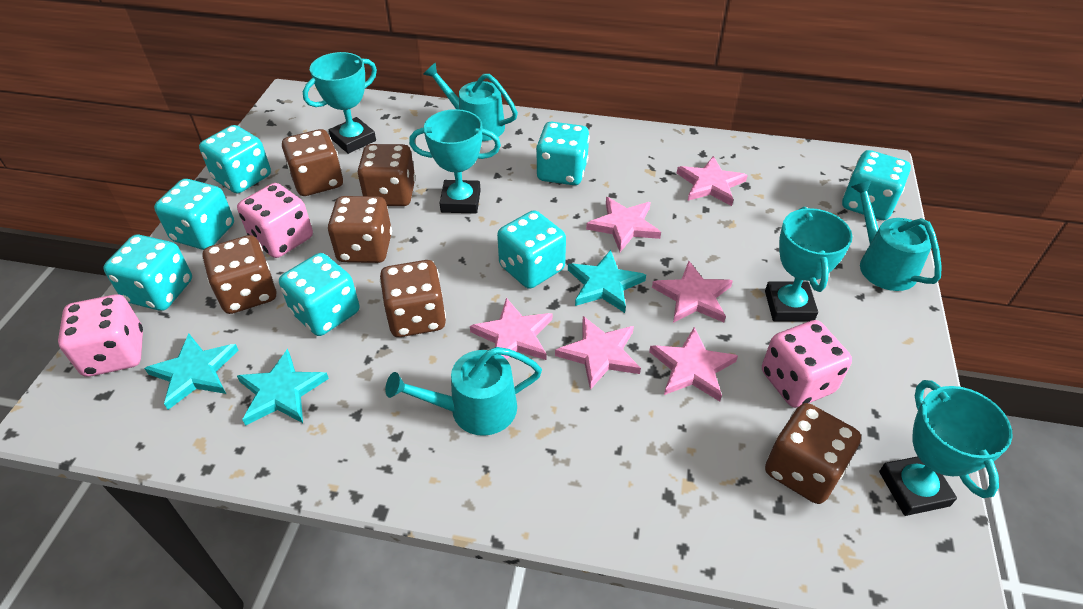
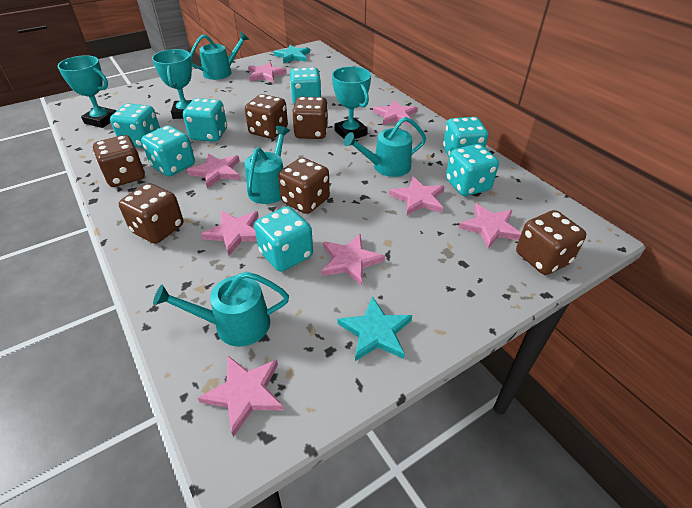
pink dice: 3 -> 0
pink star: 6 -> 8
turquoise star: 3 -> 2
turquoise trophy: 4 -> 3
turquoise watering can: 3 -> 4

